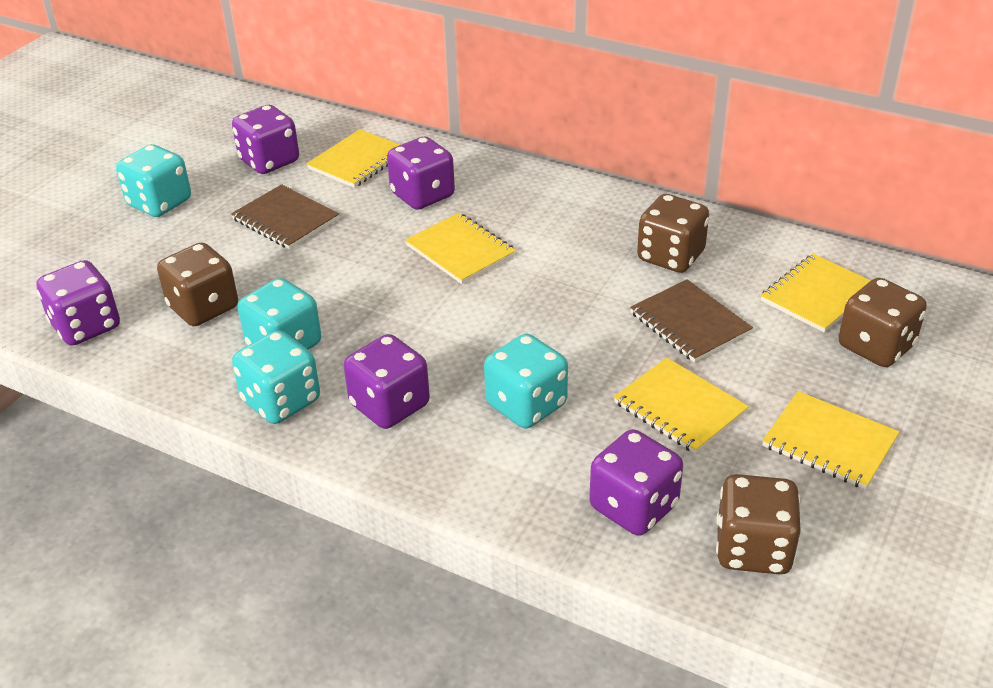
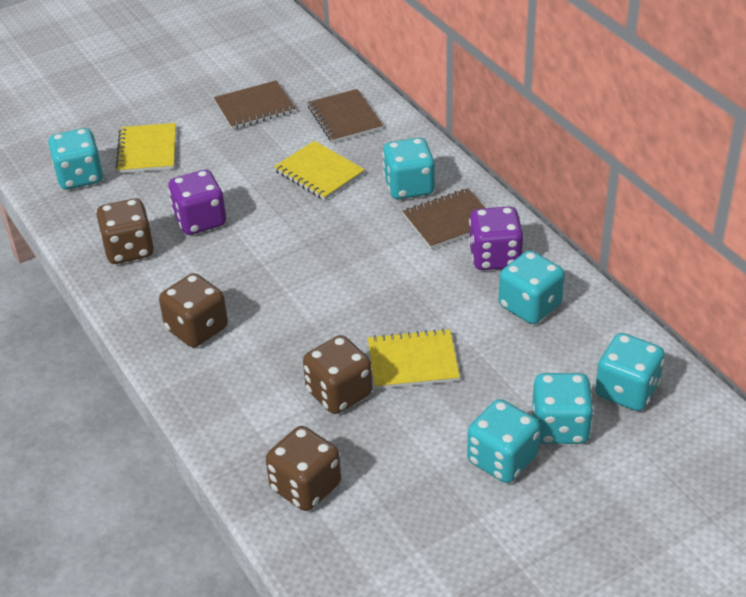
brown notebook: 2 -> 3
purple dice: 5 -> 2
turquoise dice: 4 -> 6
yellow notebook: 5 -> 3

